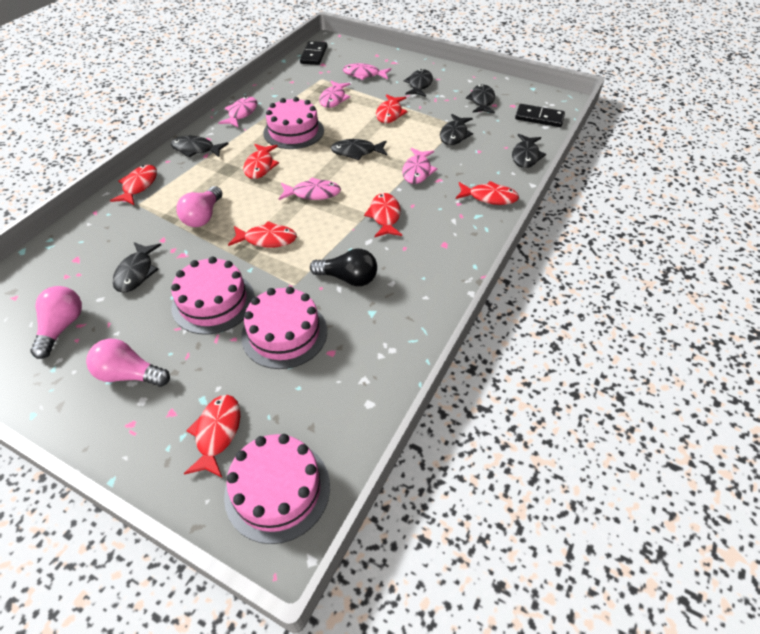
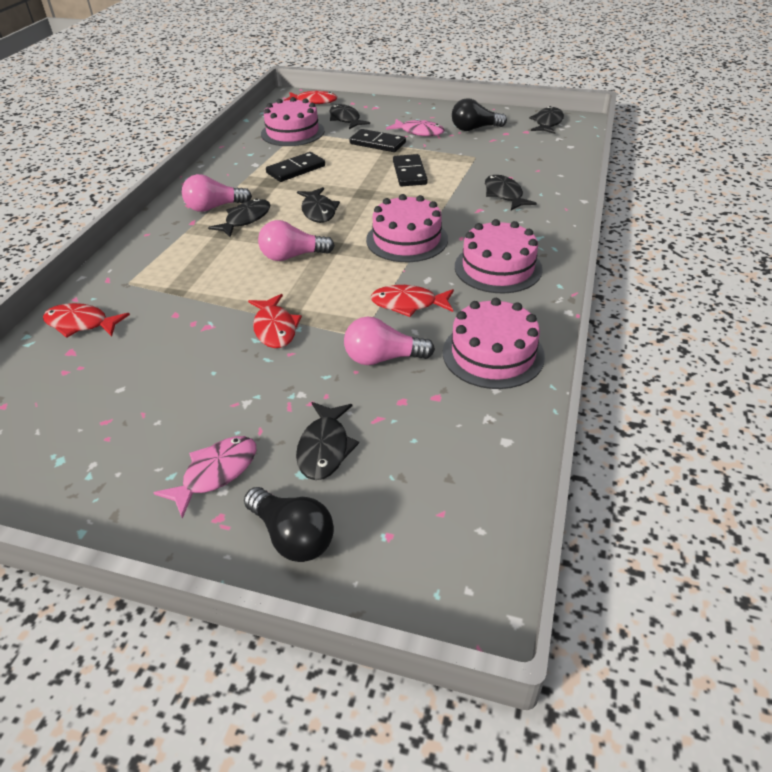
black domino: 2 -> 3
black fish: 7 -> 6
black light bulb: 1 -> 2
pink fish: 5 -> 2
red fish: 7 -> 4

